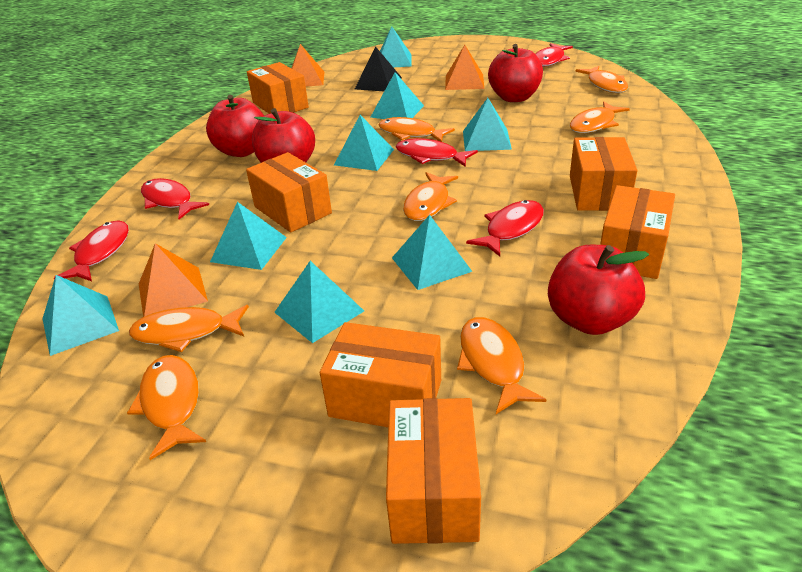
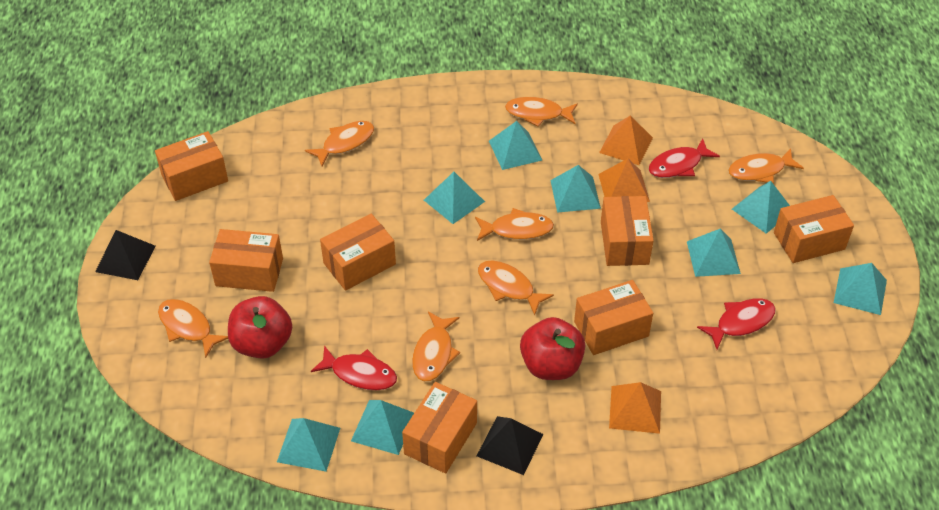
black pyramid: 1 -> 2
orange box: 6 -> 7
red apple: 4 -> 2
red fish: 5 -> 3

